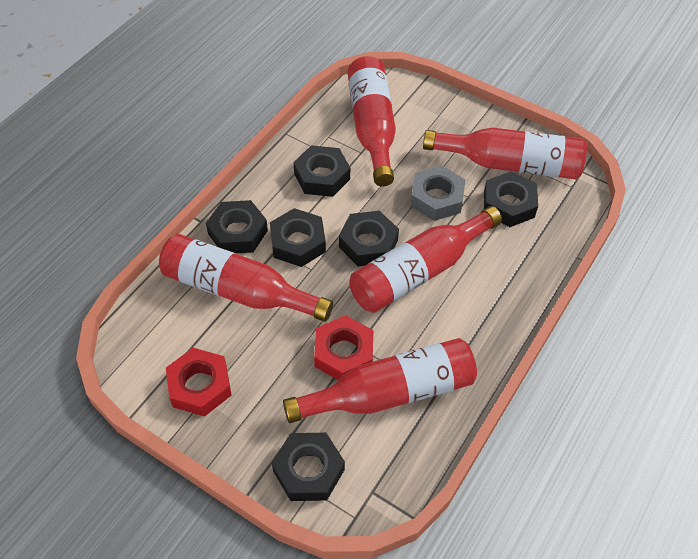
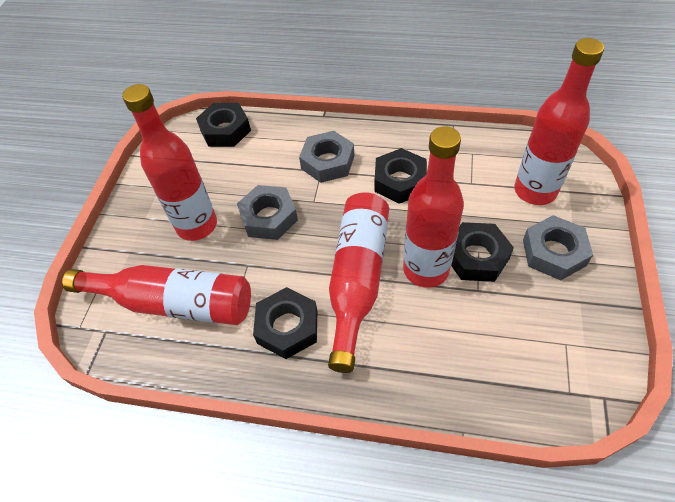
black nut: 6 -> 4
grey nut: 1 -> 3
red nut: 2 -> 0

